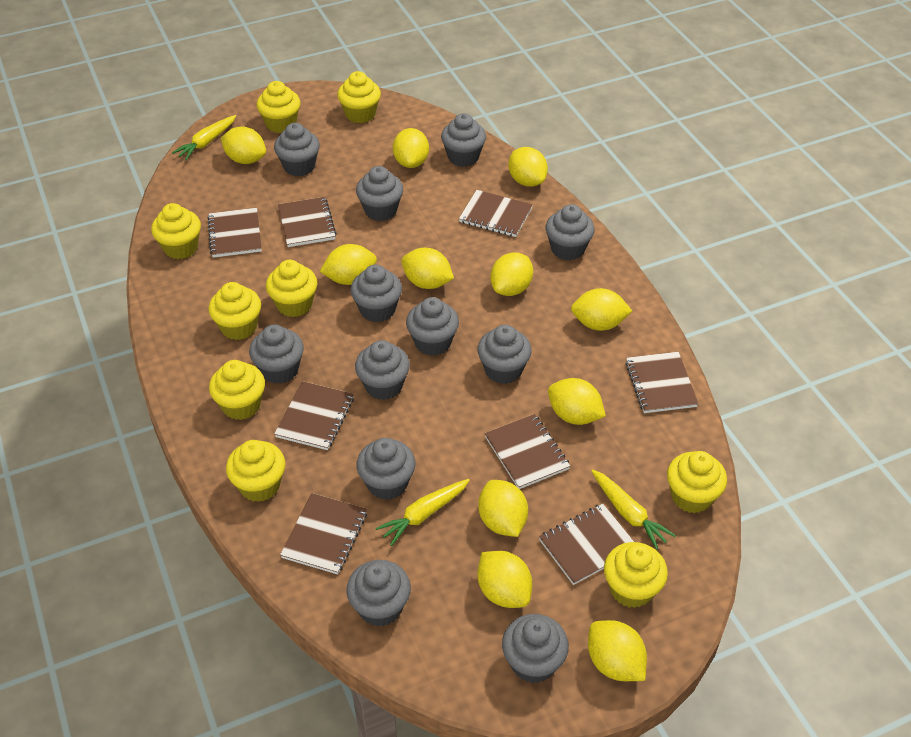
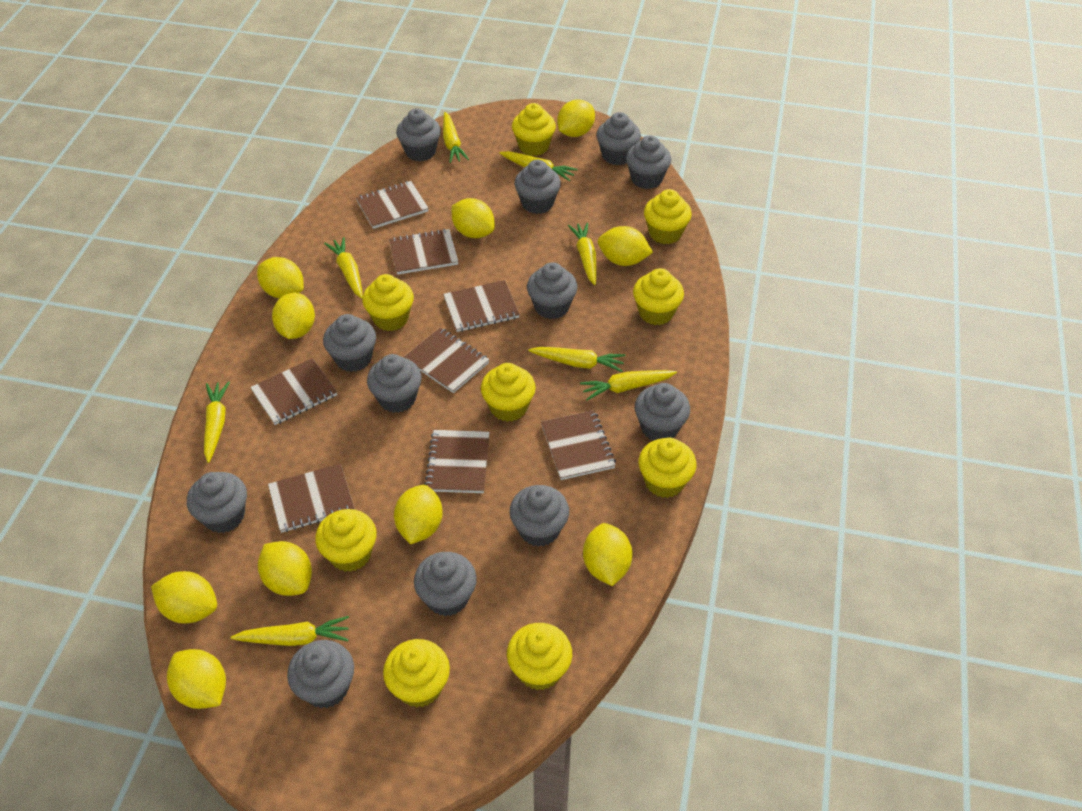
yellow carrot: 3 -> 8
yellow lemon: 11 -> 10

